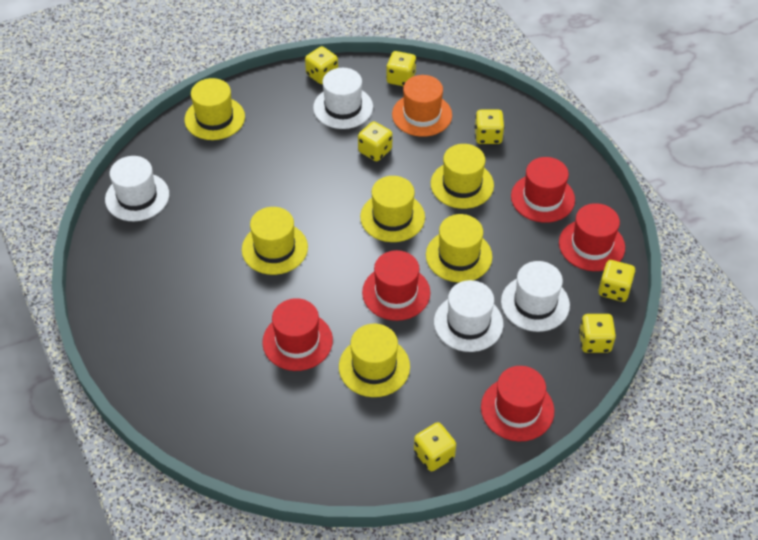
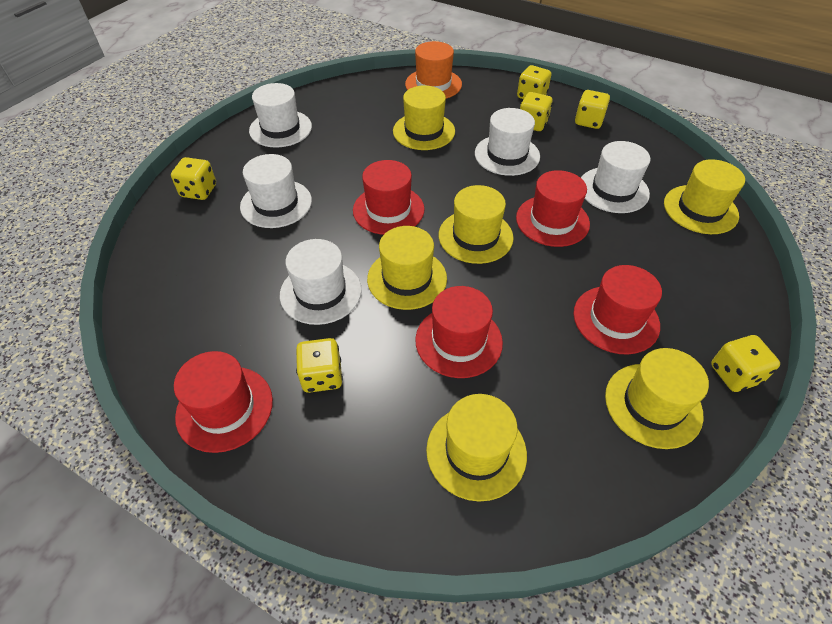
white hat: 4 -> 5
yellow dice: 7 -> 6

